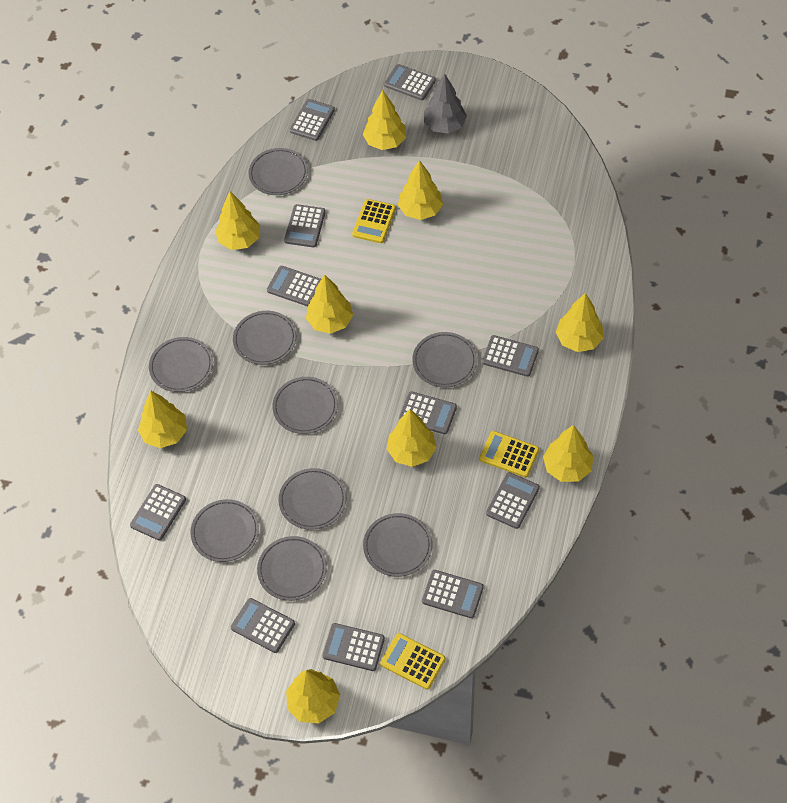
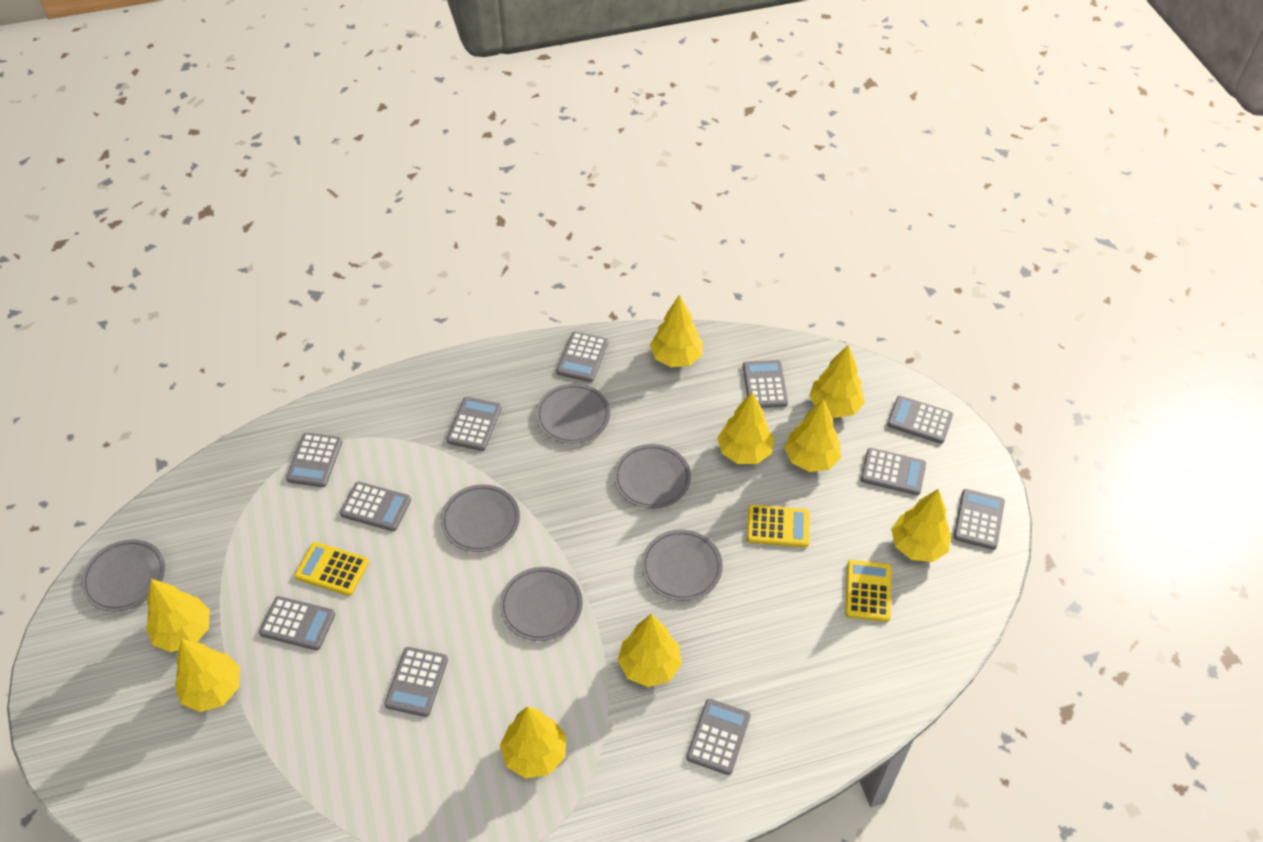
grey plate: 9 -> 6
grey tree: 1 -> 0

